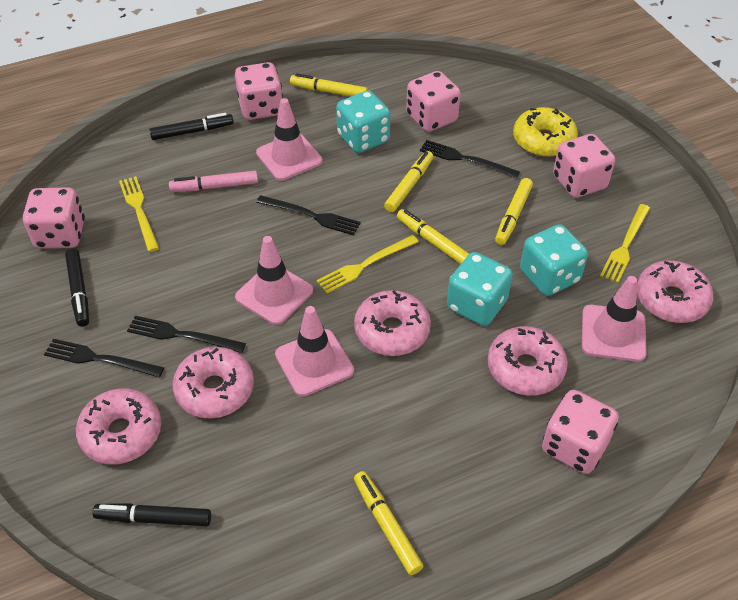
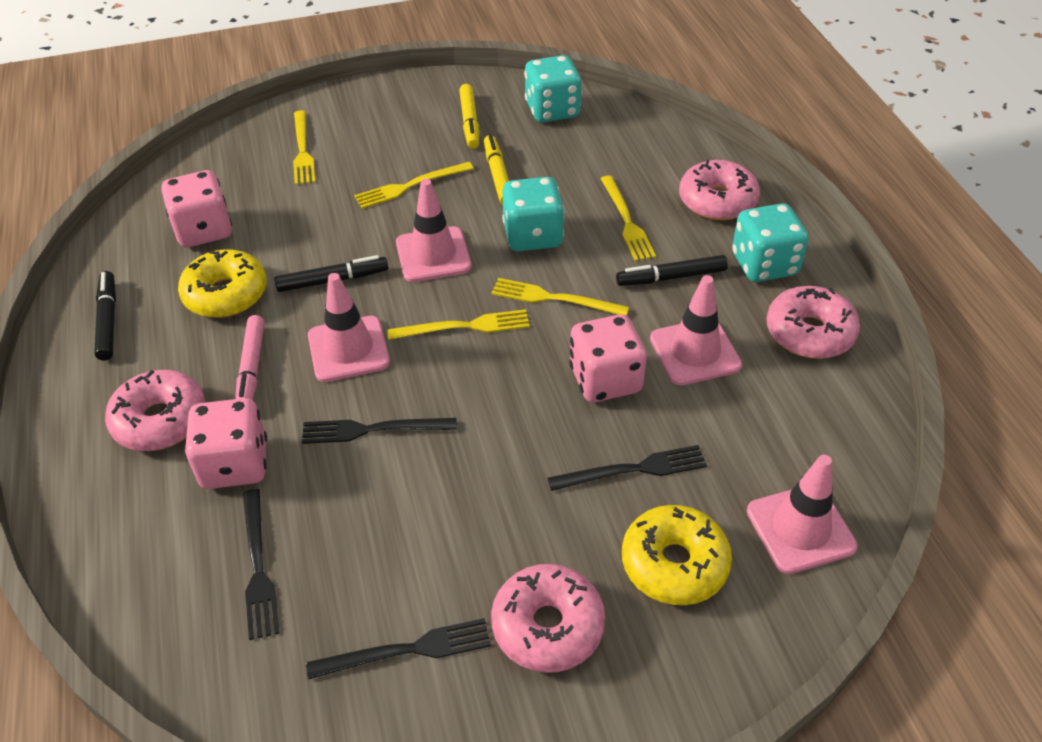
pink dice: 5 -> 3
pink donut: 5 -> 4
yellow donut: 1 -> 2
yellow fork: 3 -> 5
yellow marker: 5 -> 2

